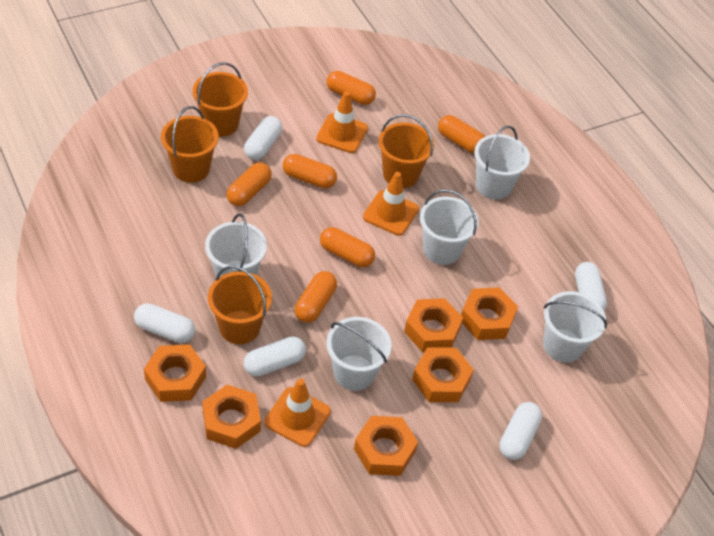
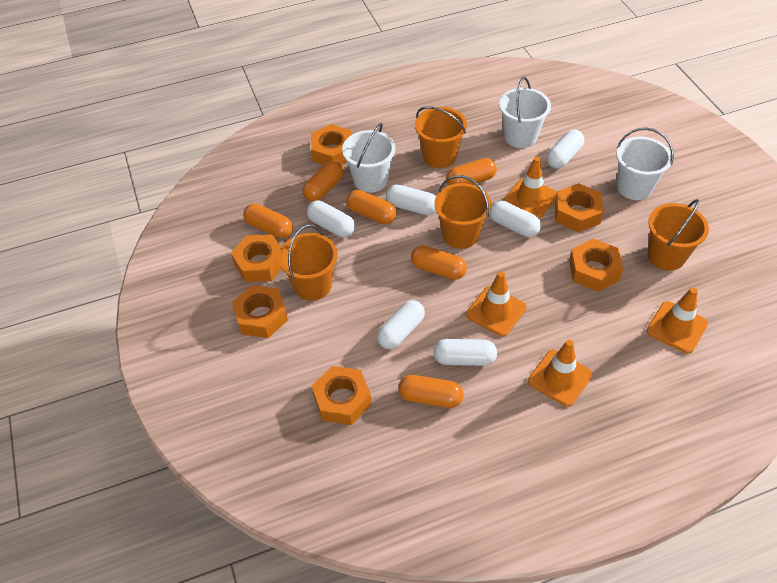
orange traffic cone: 3 -> 4
white bucket: 5 -> 3
white capsule: 5 -> 6

